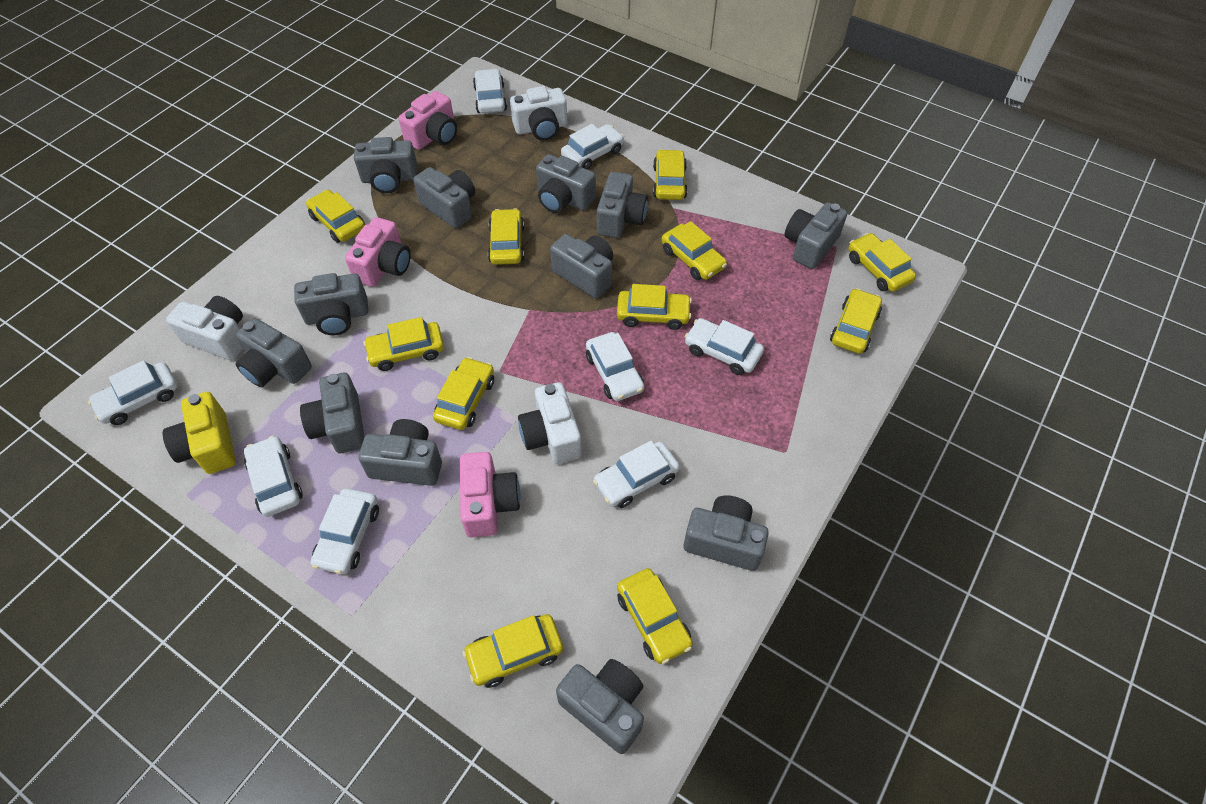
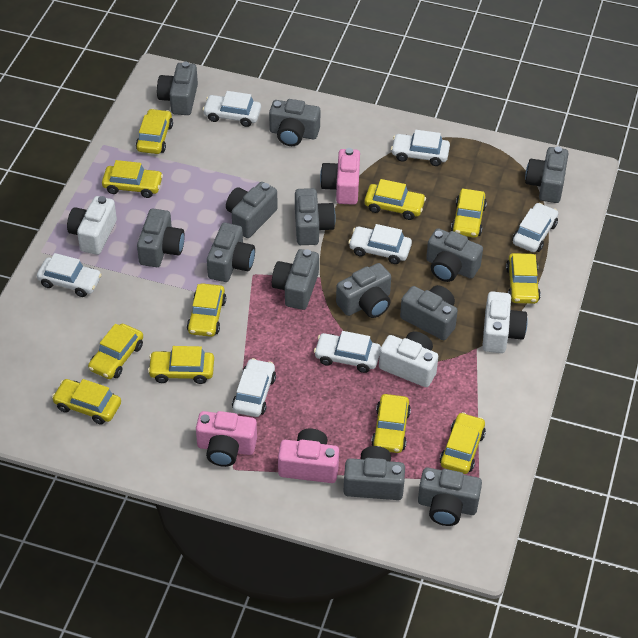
grey camera: 12 -> 13
white car: 8 -> 7
yellow camera: 1 -> 0

